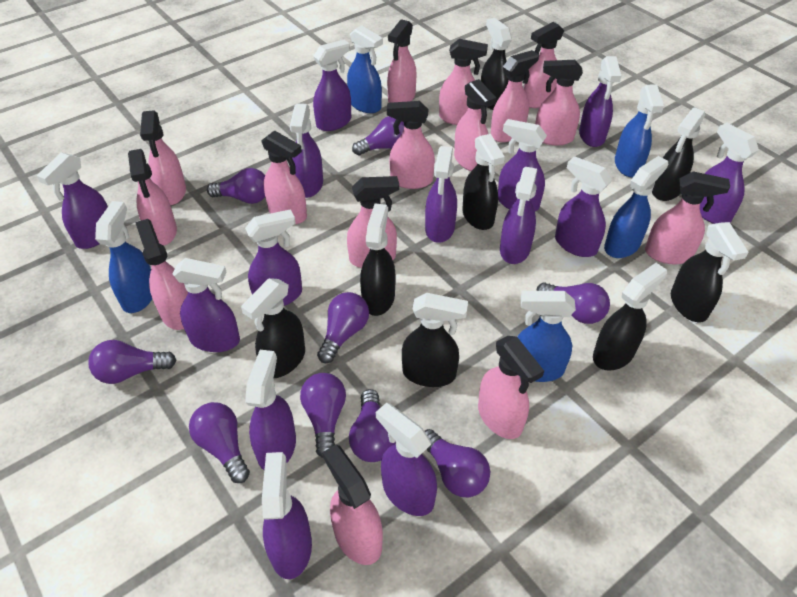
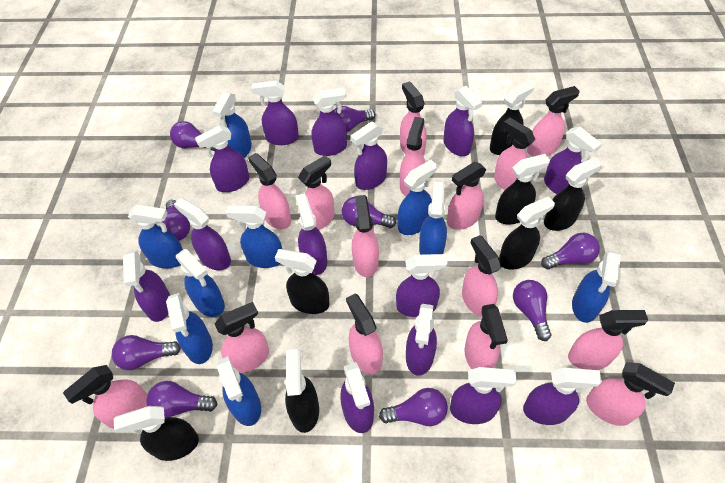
black spray bottle: 8 -> 7
blue spray bottle: 5 -> 9

